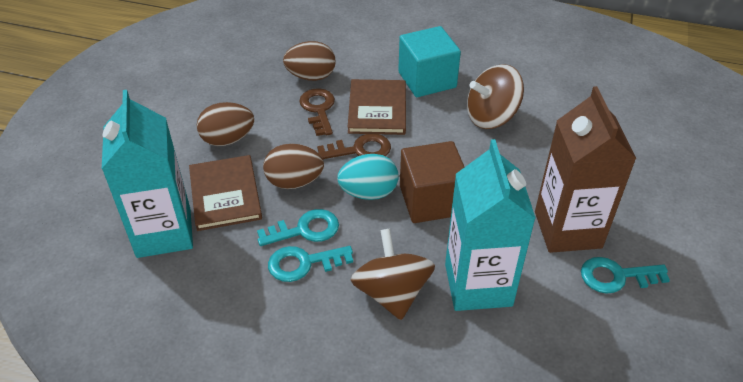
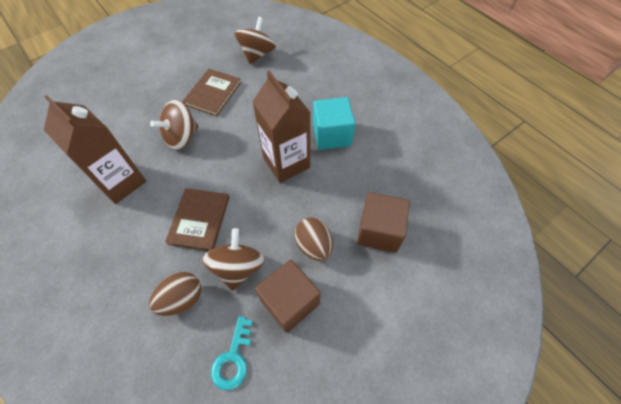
brown carton: 1 -> 2
brown cube: 1 -> 2
brown egg: 3 -> 2
brown key: 2 -> 0
brown spinning top: 2 -> 3
turquoise carton: 2 -> 0
turquoise egg: 1 -> 0
turquoise key: 3 -> 1

